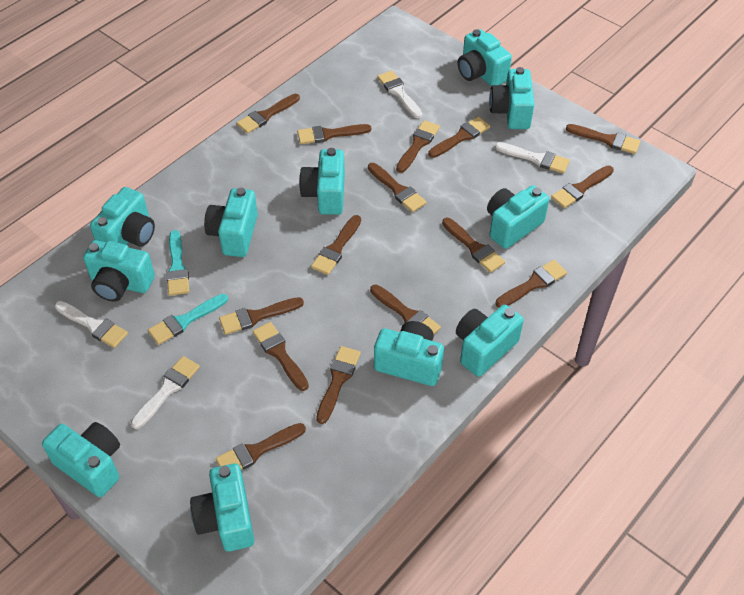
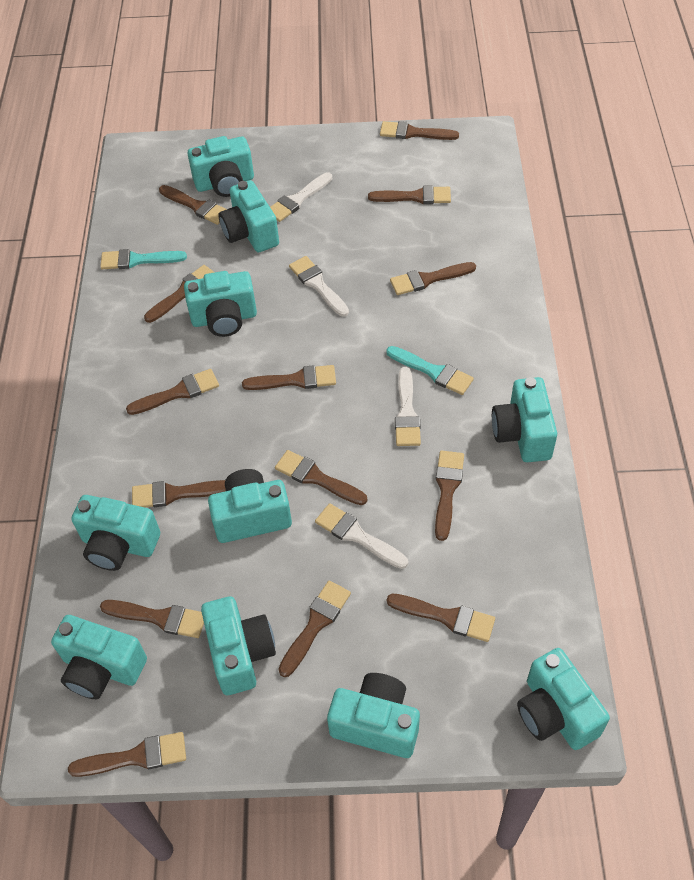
brown brush: 15 -> 14
turquoise camera: 11 -> 10

